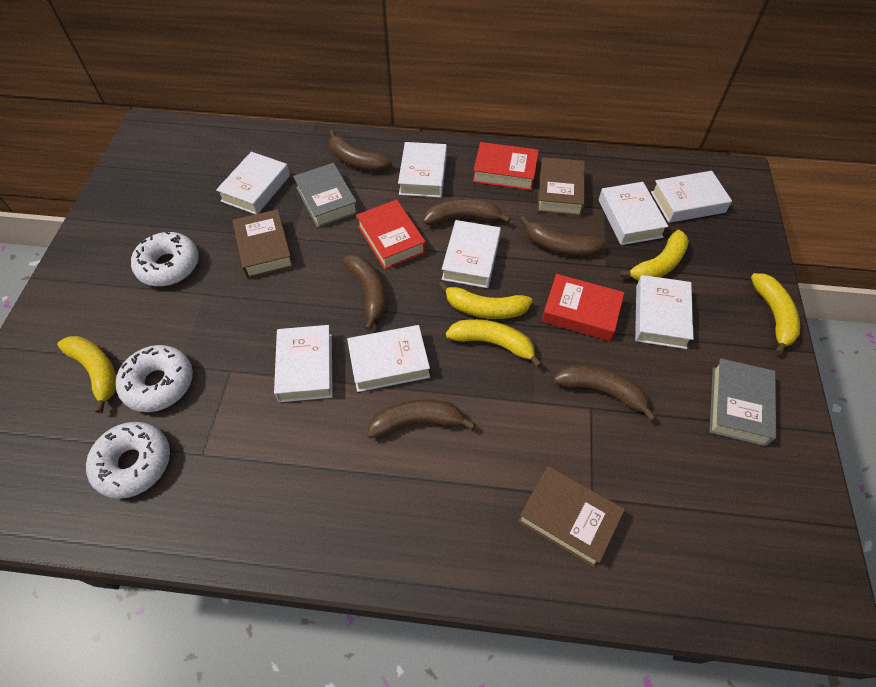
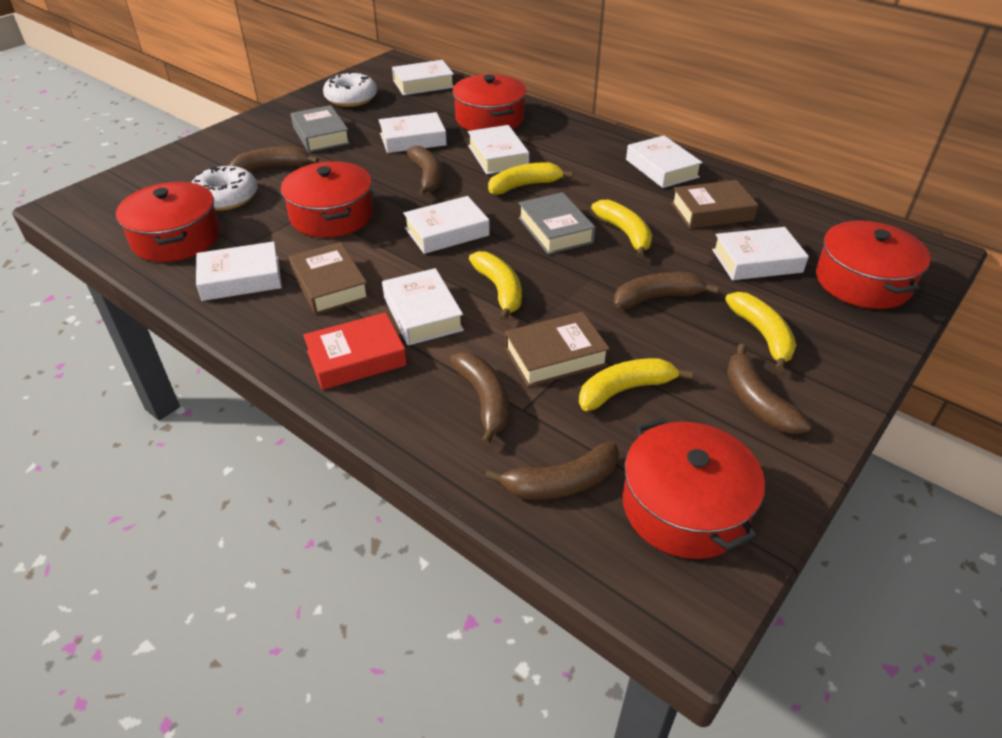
red book: 3 -> 1
red pot: 0 -> 5
white donut: 3 -> 2

